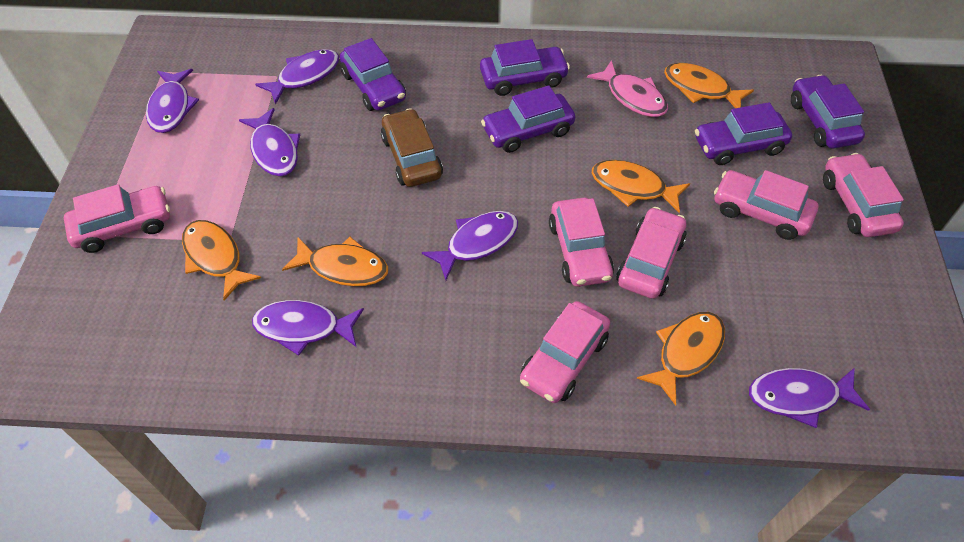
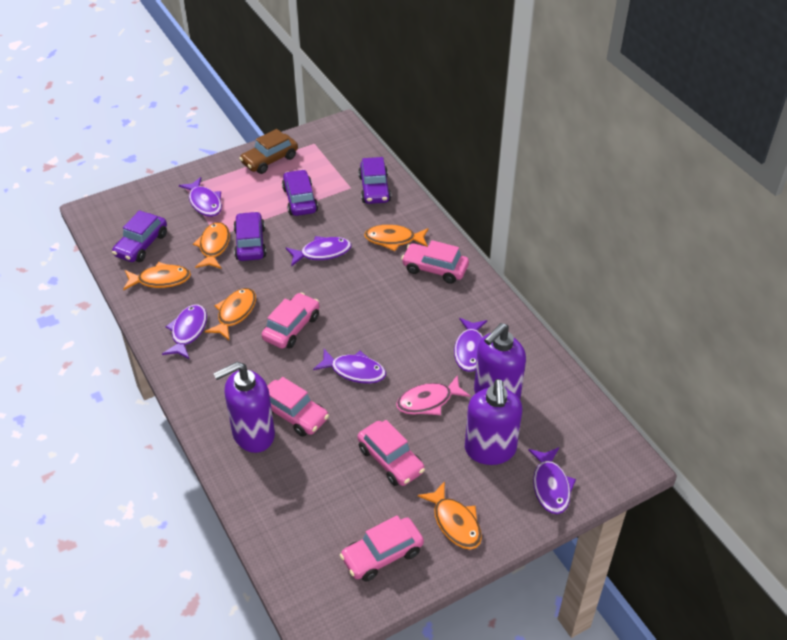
pink car: 6 -> 5
purple car: 5 -> 4
purple soap dispenser: 0 -> 3

